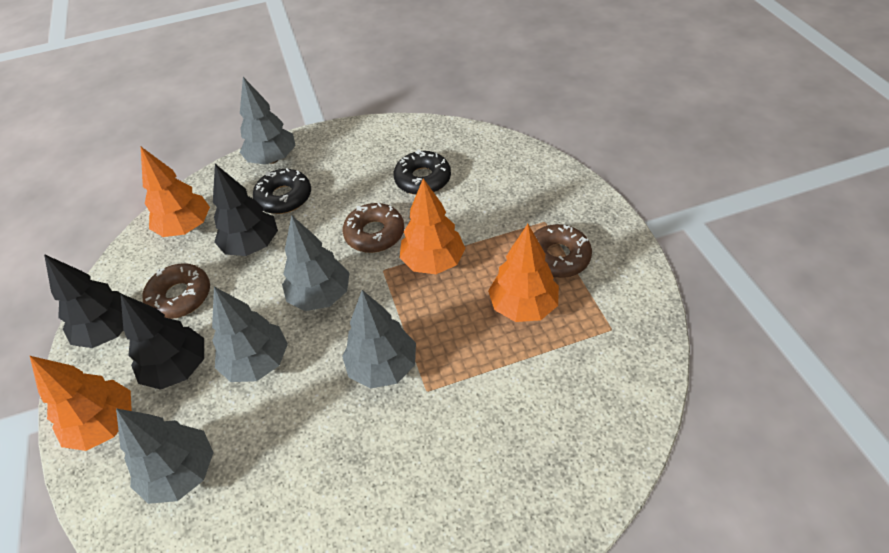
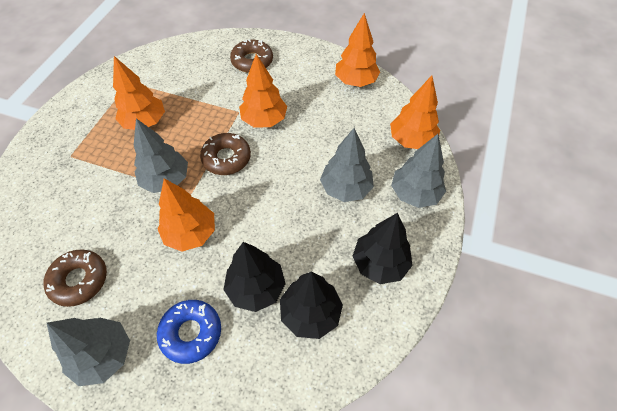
black donut: 2 -> 0
blue donut: 0 -> 1
grey tree: 5 -> 4
orange tree: 4 -> 5

